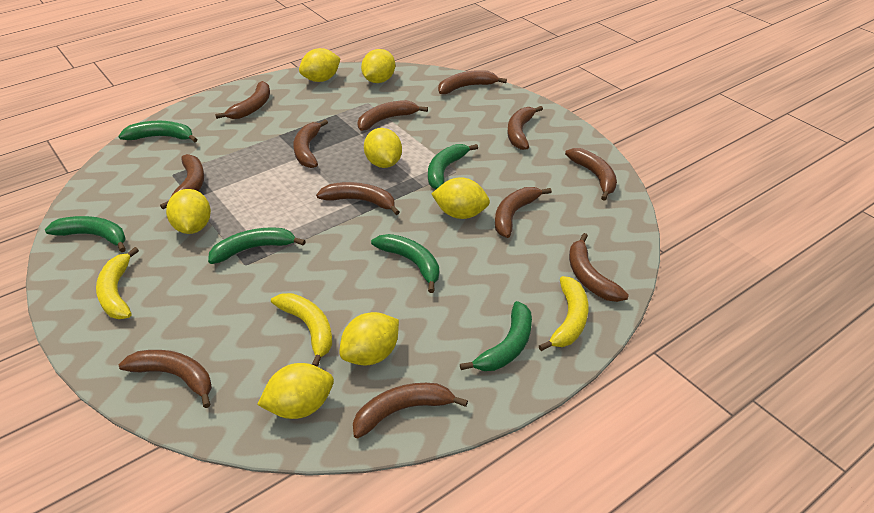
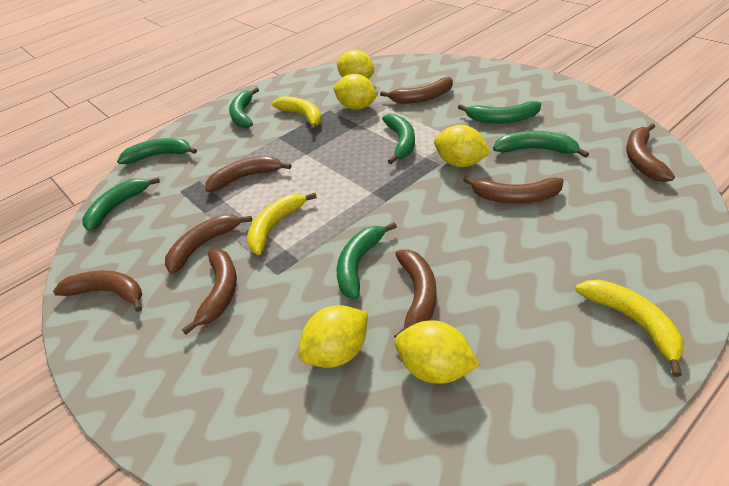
brown banana: 12 -> 8
green banana: 6 -> 7
yellow lemon: 7 -> 5

